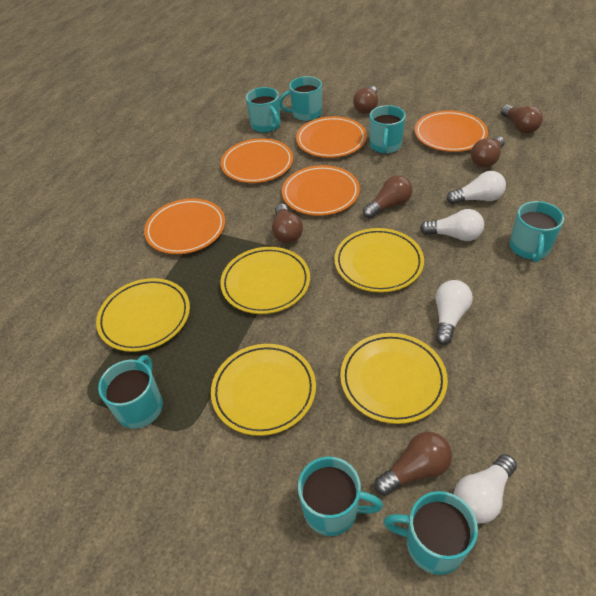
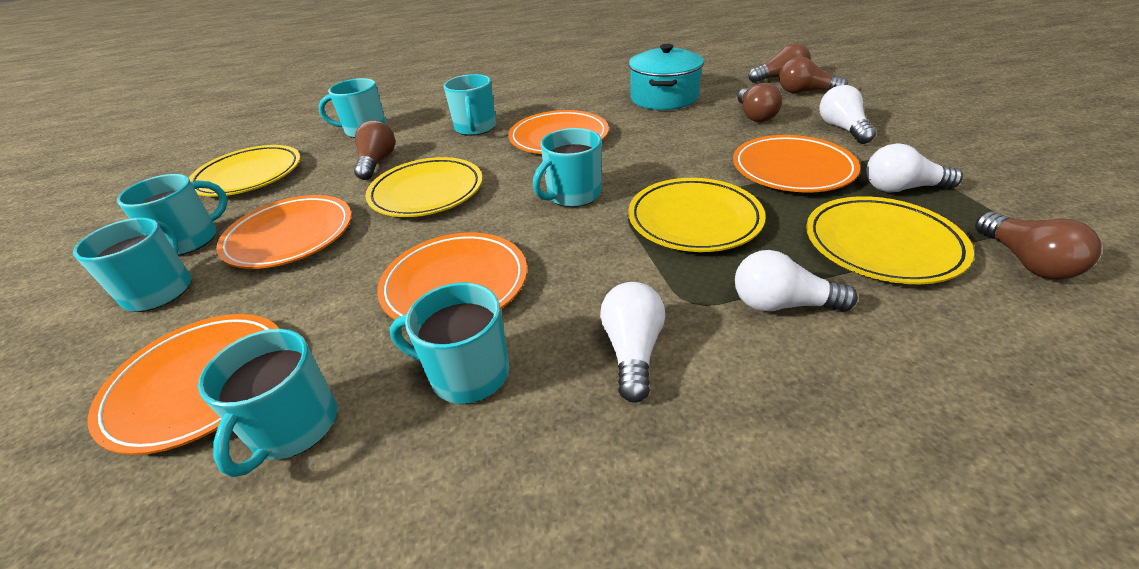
brown light bulb: 6 -> 5
turquoise pot: 0 -> 1
yellow plate: 5 -> 4

